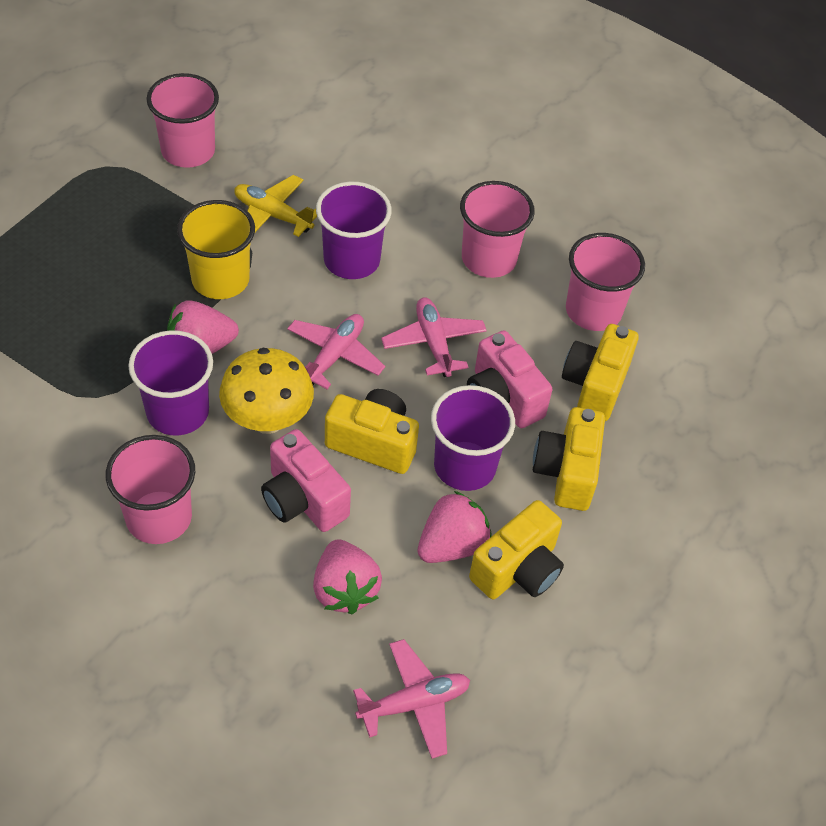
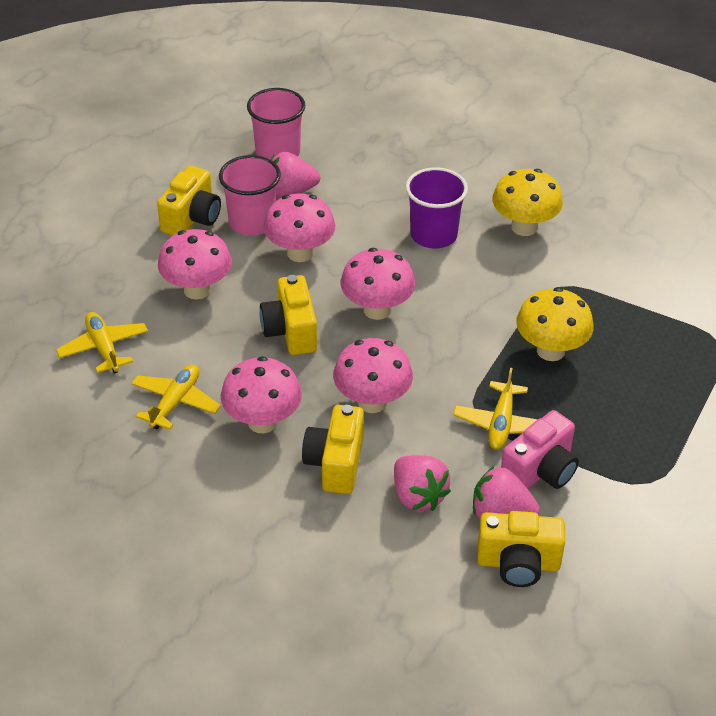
pink camera: 2 -> 1
pink cup: 4 -> 2
pink mushroom: 0 -> 5
pink plane: 3 -> 0
purple cup: 3 -> 1
yellow cup: 1 -> 0
yellow mushroom: 1 -> 2
yellow plane: 1 -> 3

